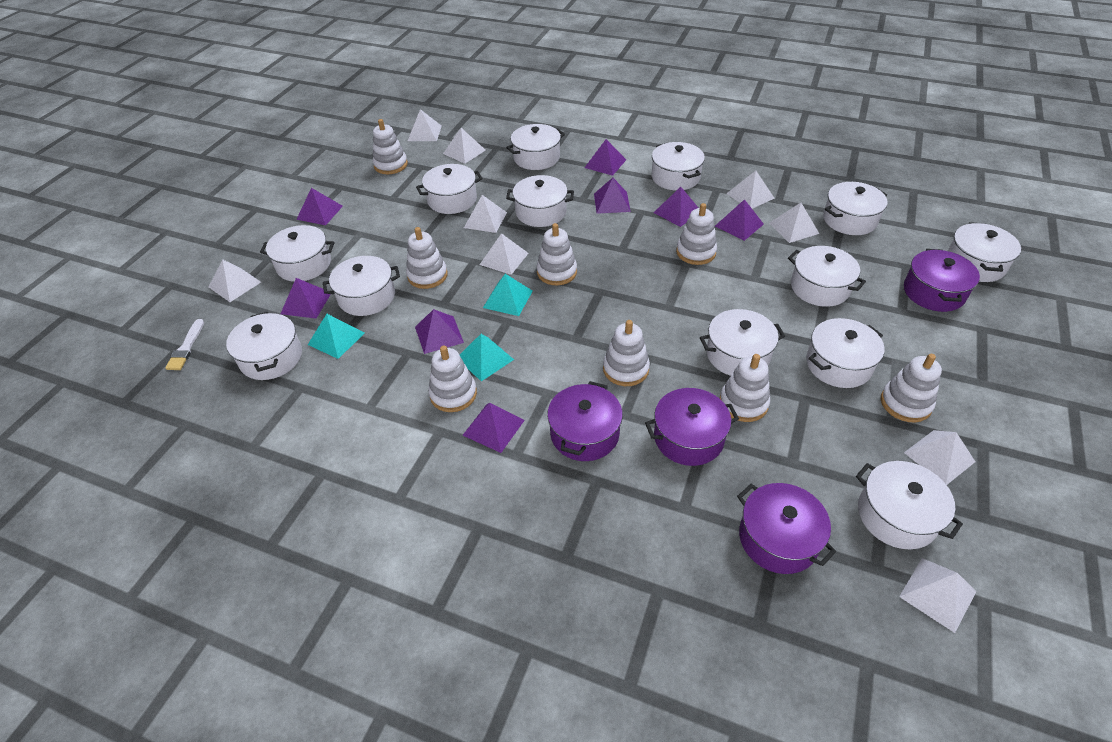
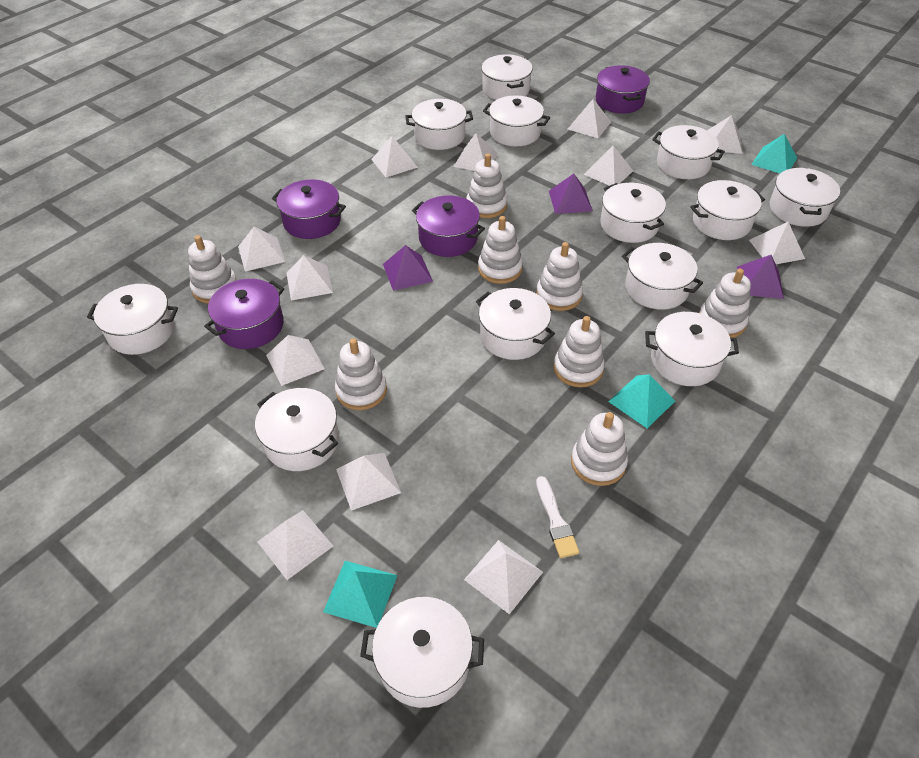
purple pyramid: 8 -> 3
white pyramid: 9 -> 12

